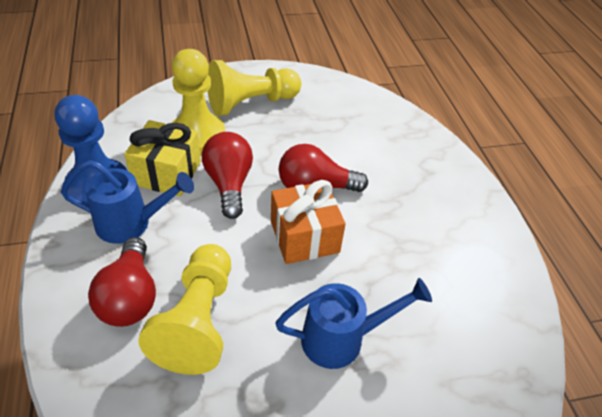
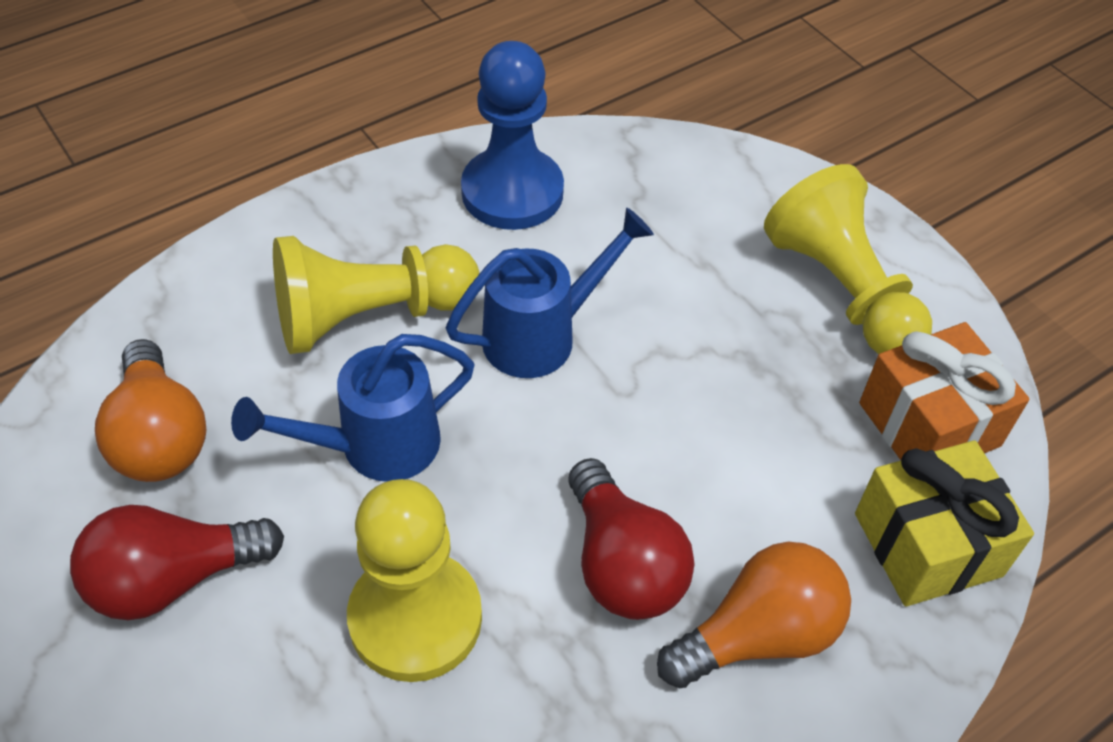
orange light bulb: 0 -> 2
red light bulb: 3 -> 2

